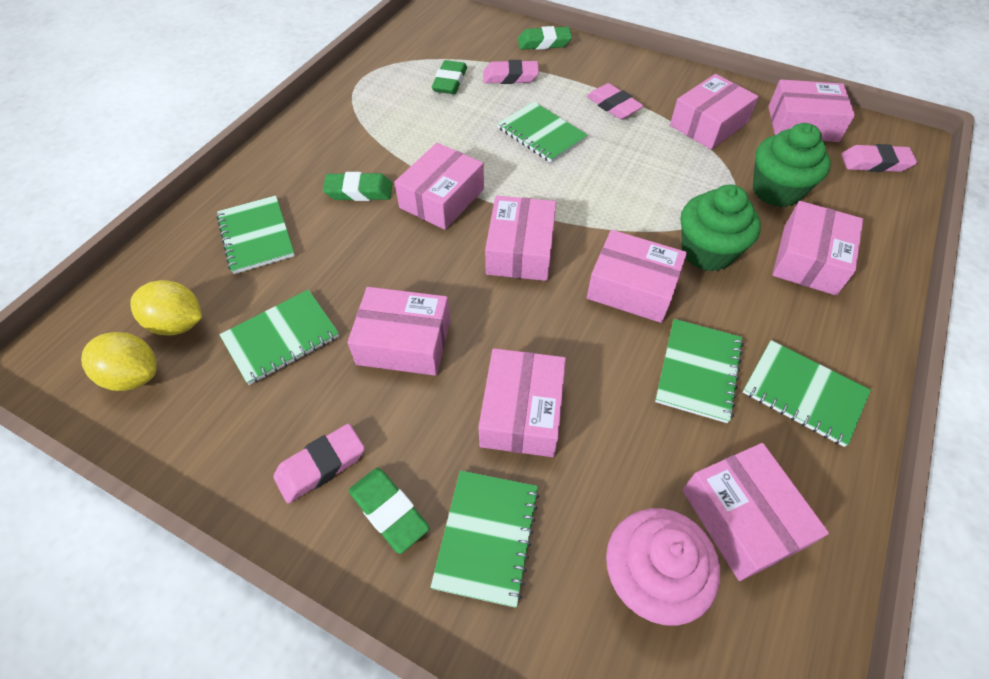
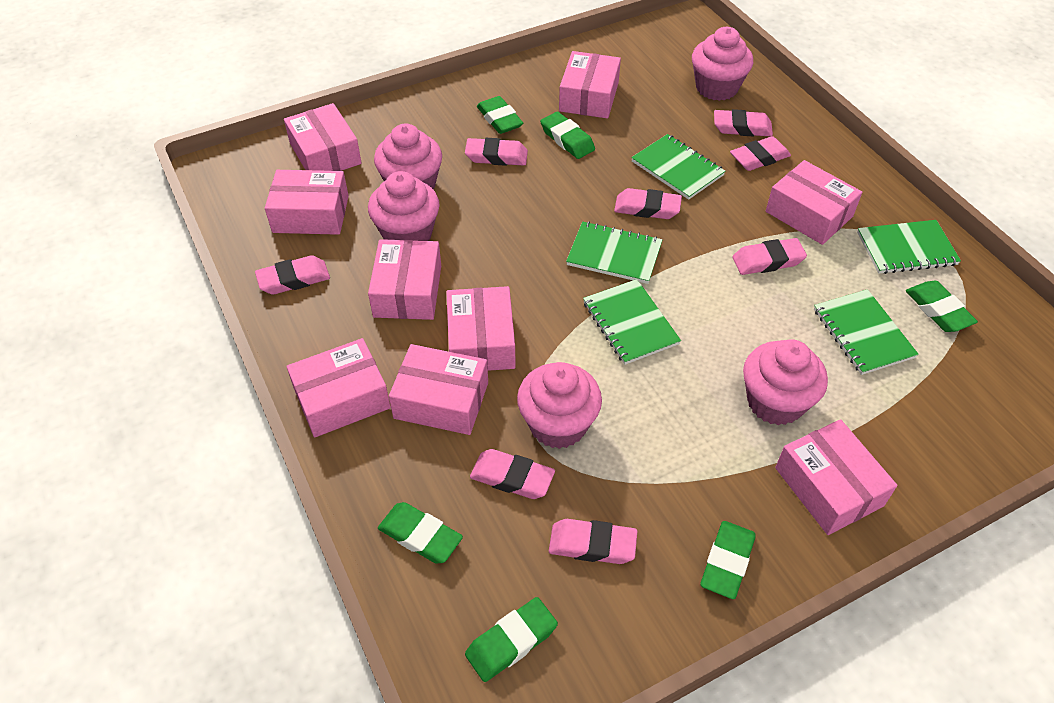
green cupcake: 2 -> 0
green eraser: 4 -> 6
green notebook: 6 -> 5
pink cupcake: 1 -> 5
pink eraser: 4 -> 8
yellow lemon: 2 -> 0

